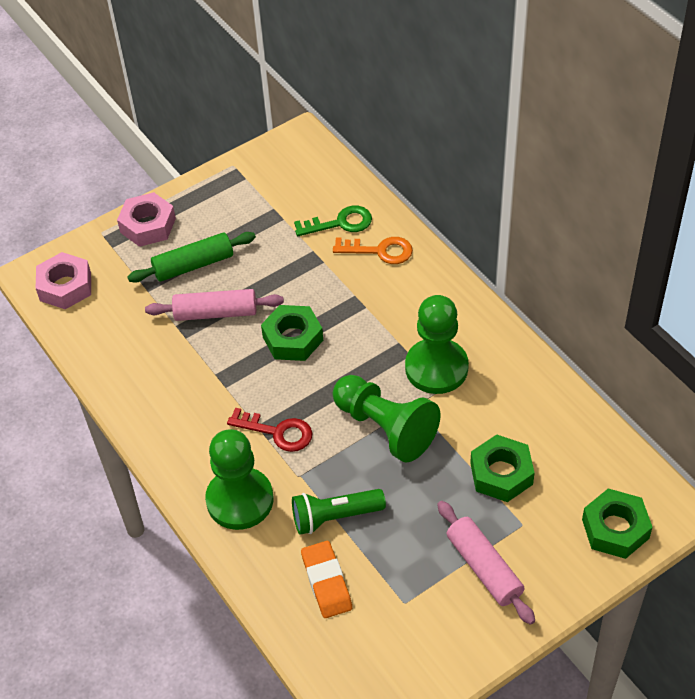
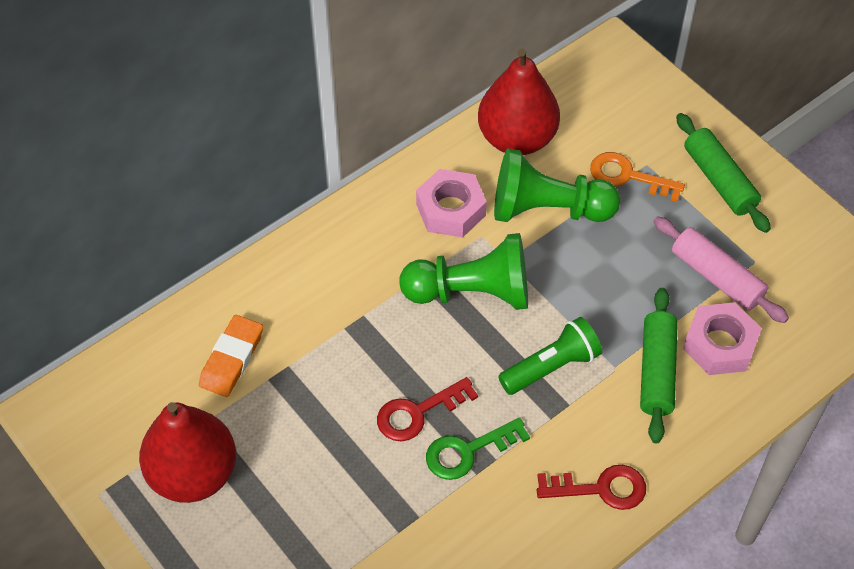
green nut: 3 -> 0
green pawn: 3 -> 2
green rolling pin: 1 -> 2
pink rolling pin: 2 -> 1
red key: 1 -> 2
red pear: 0 -> 2

